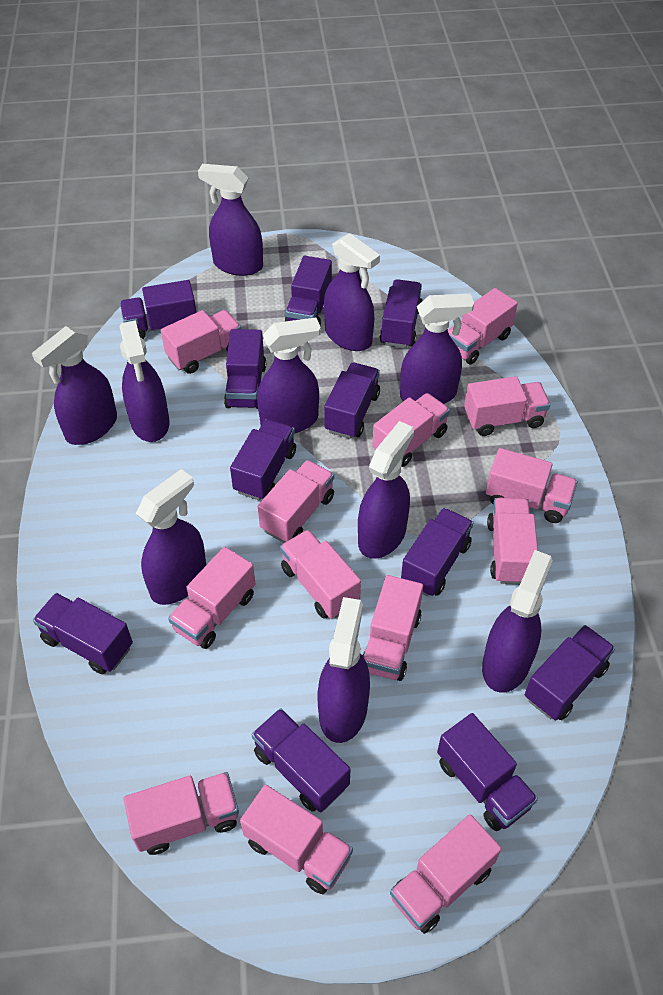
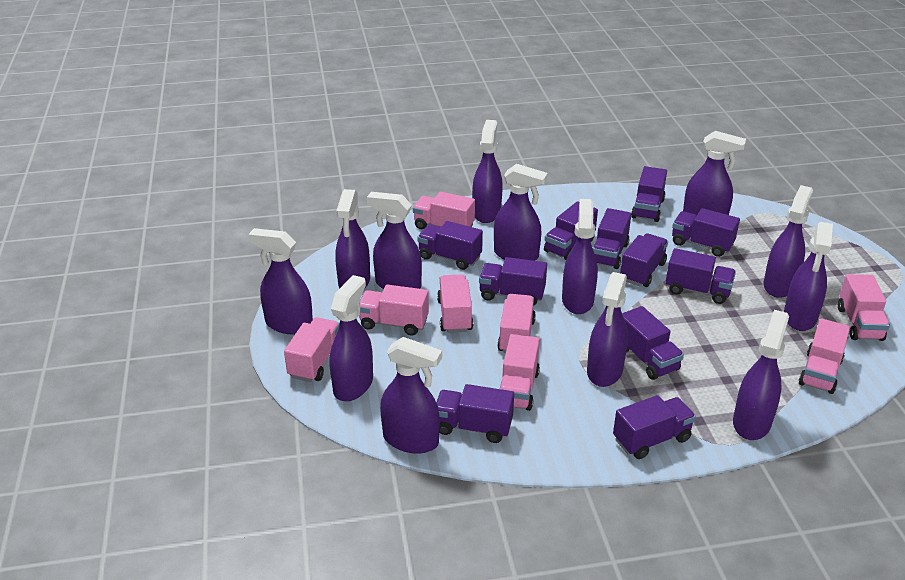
pink truck: 13 -> 8
purple spray bottle: 10 -> 13

